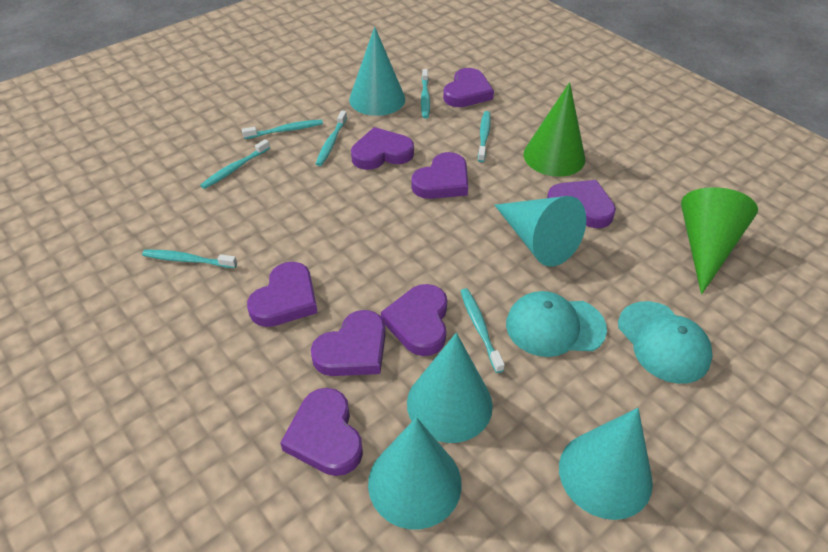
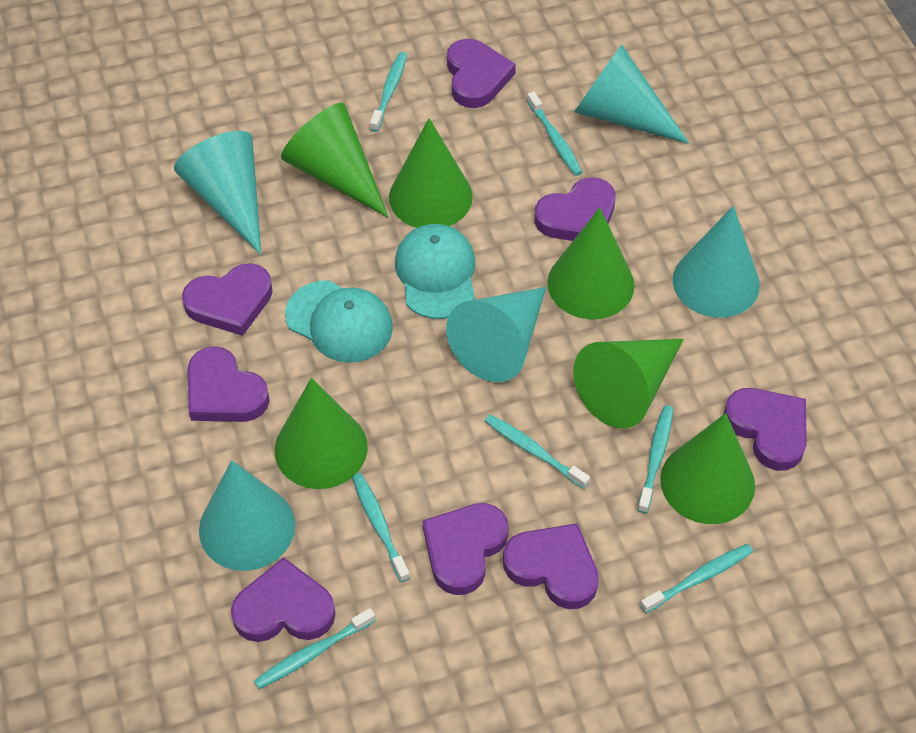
green cone: 2 -> 6

